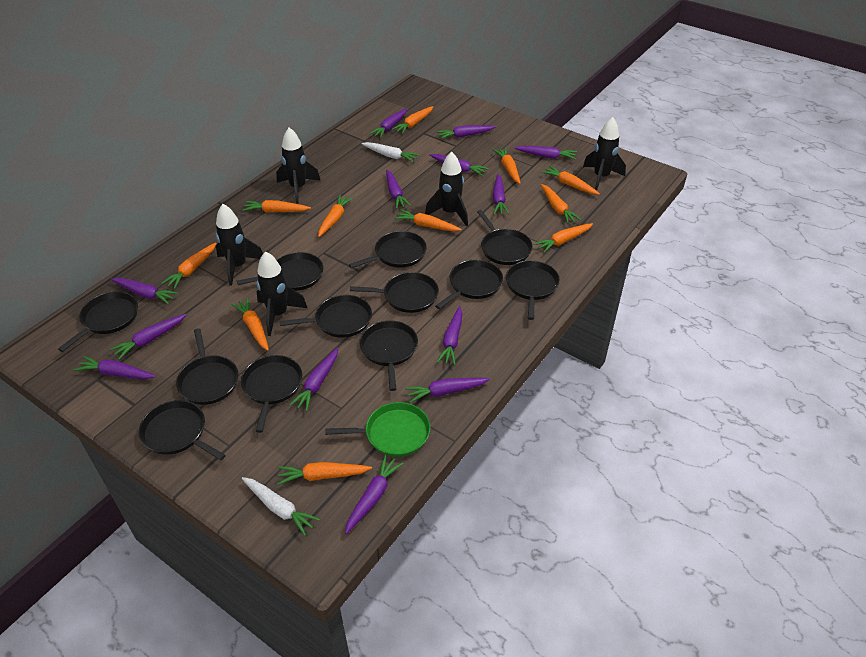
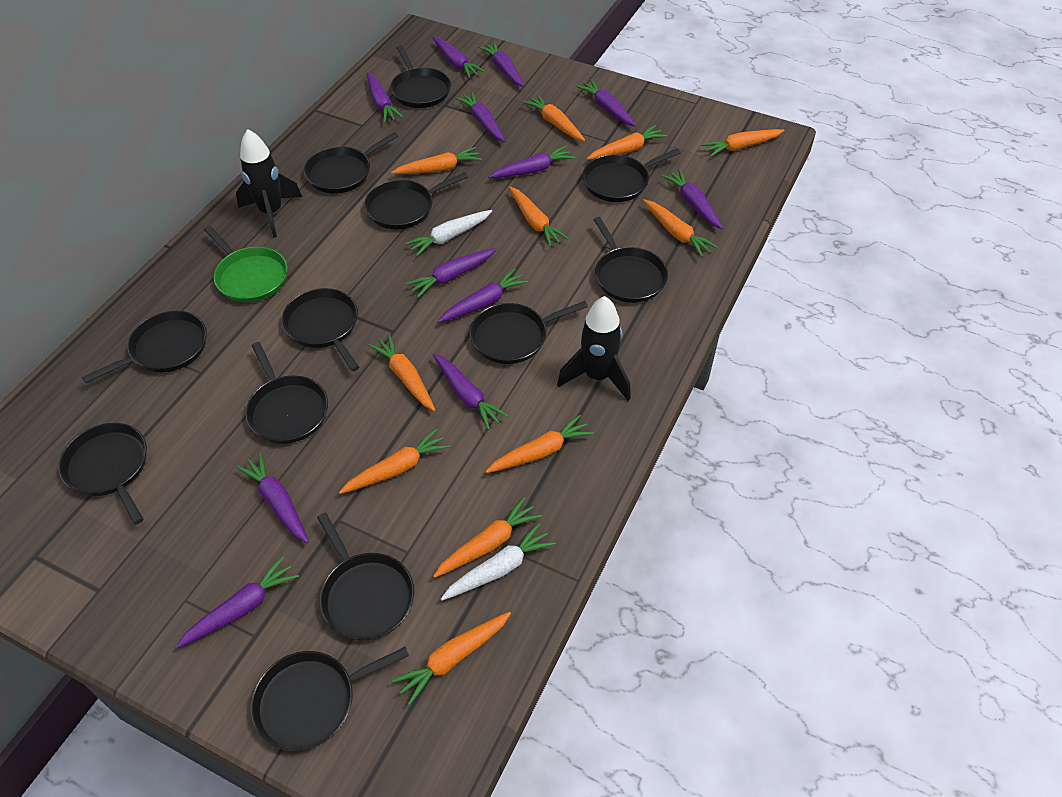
black rocket: 5 -> 2
purple carrot: 13 -> 12

